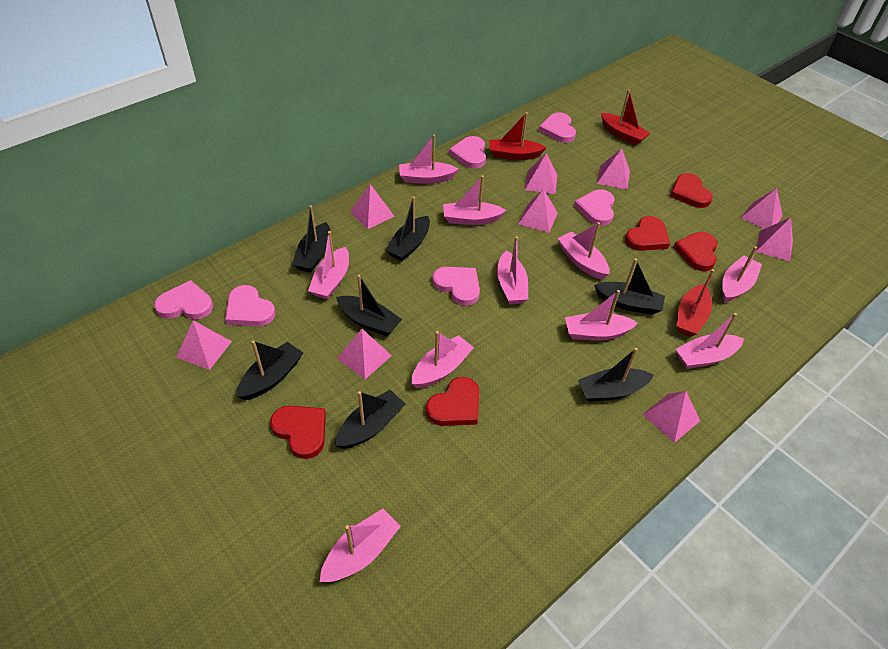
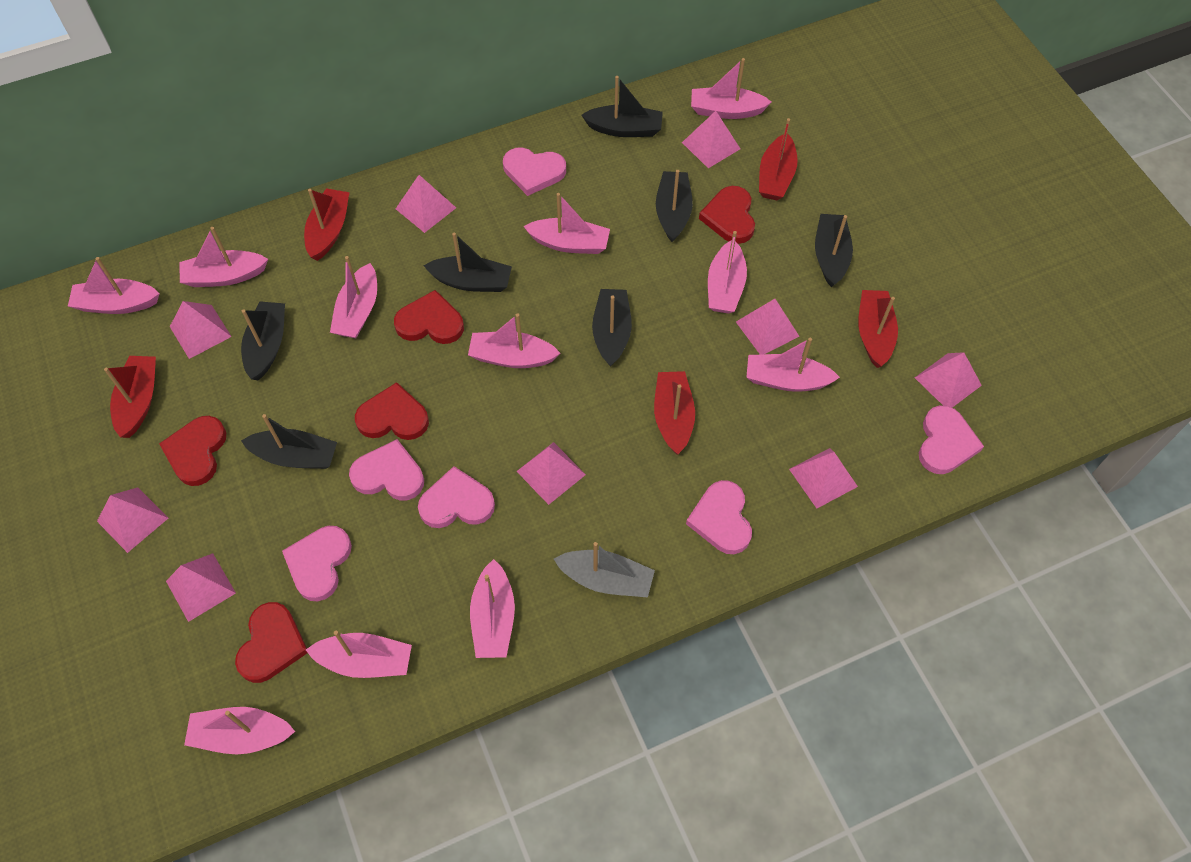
grey boat: 0 -> 1
pink boat: 10 -> 11
red boat: 3 -> 5

